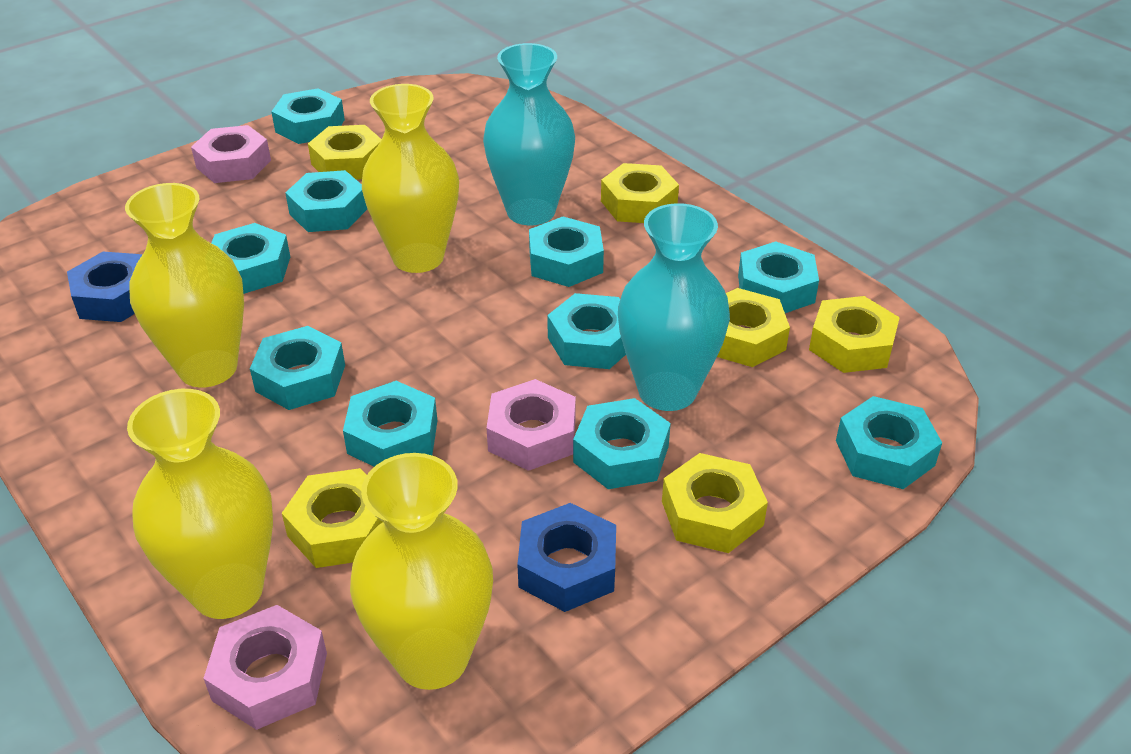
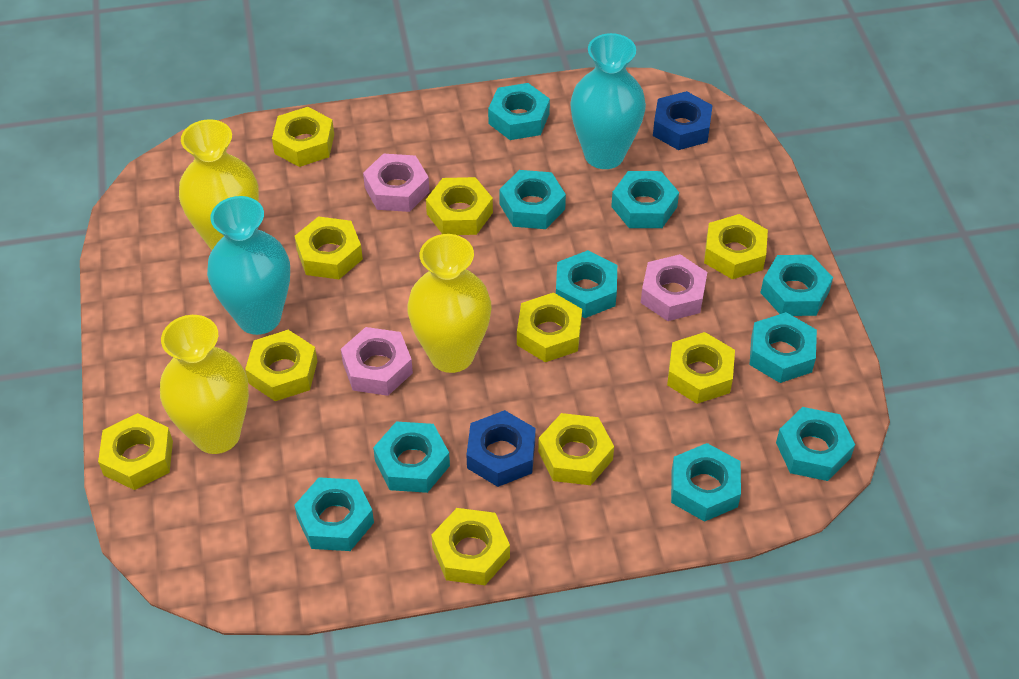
yellow nut: 6 -> 10
yellow vase: 4 -> 3

